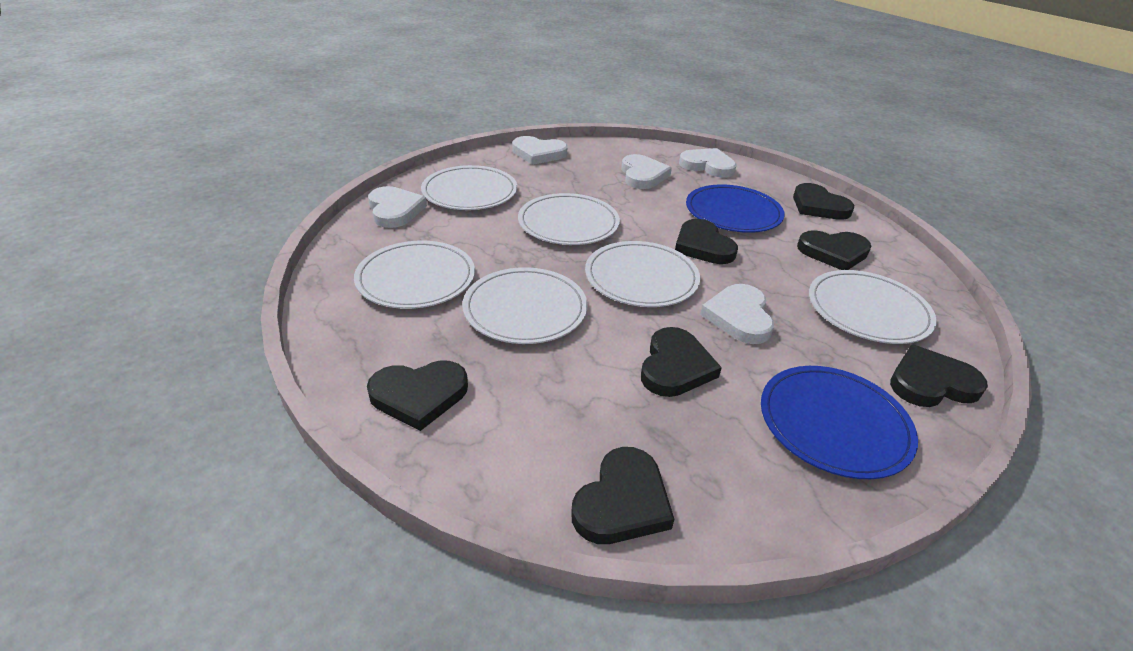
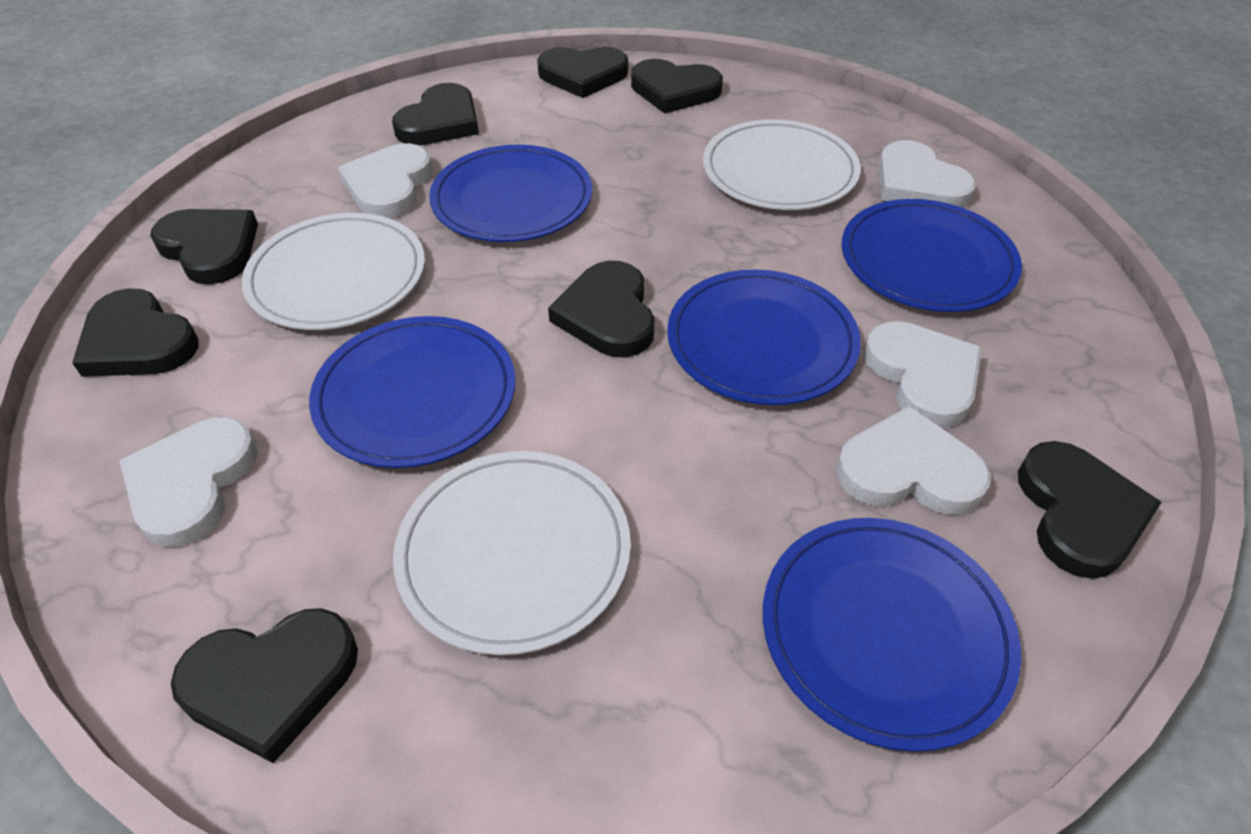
black heart: 7 -> 8
blue plate: 2 -> 5
white plate: 6 -> 3

